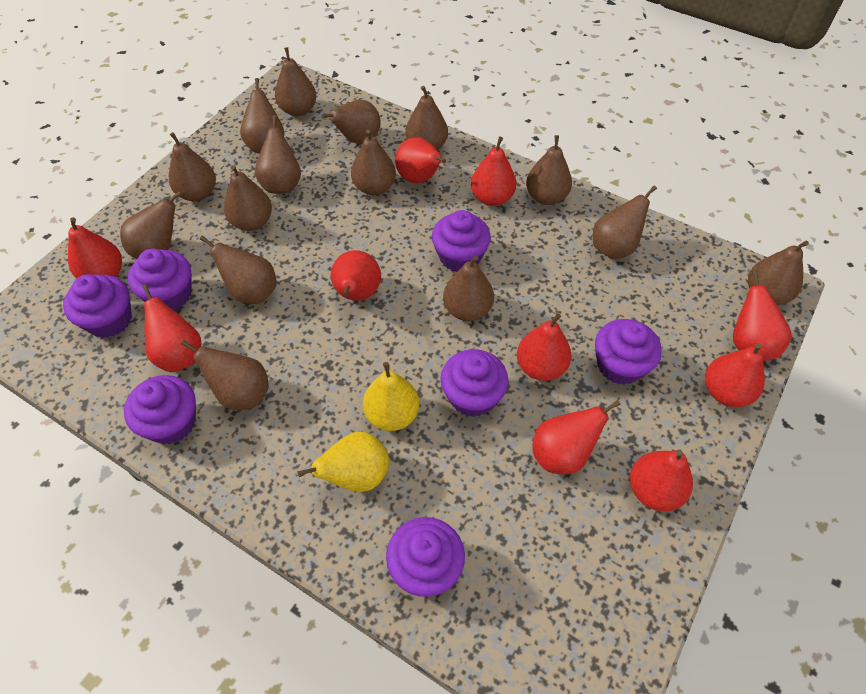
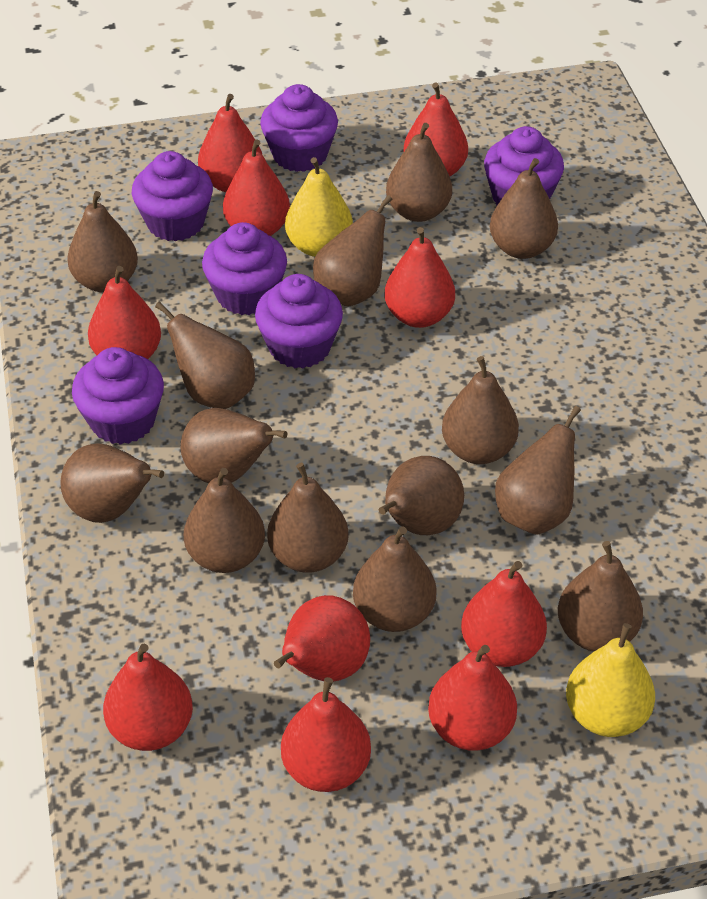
brown pear: 15 -> 14
purple cupcake: 7 -> 6

